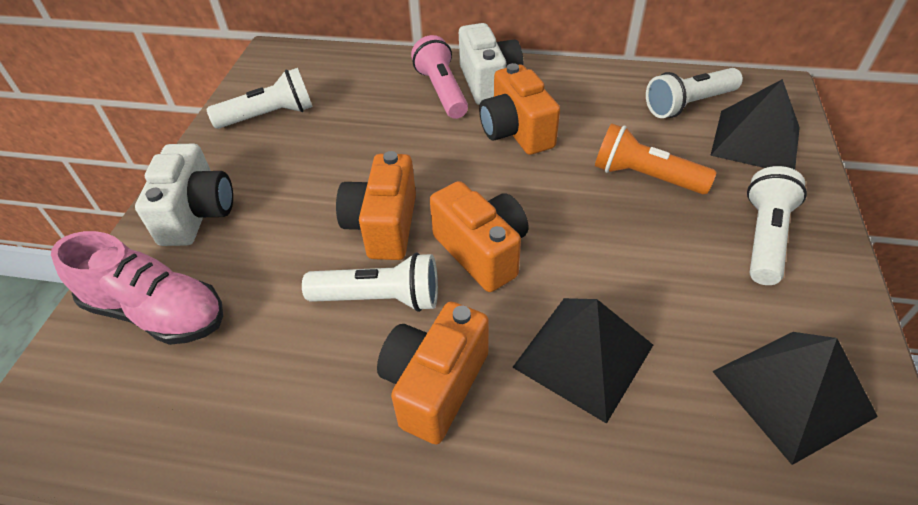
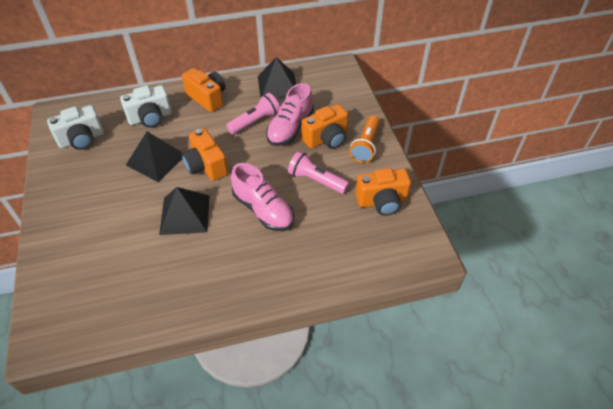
pink flashlight: 1 -> 2
pink shoe: 1 -> 2
white flashlight: 4 -> 0

